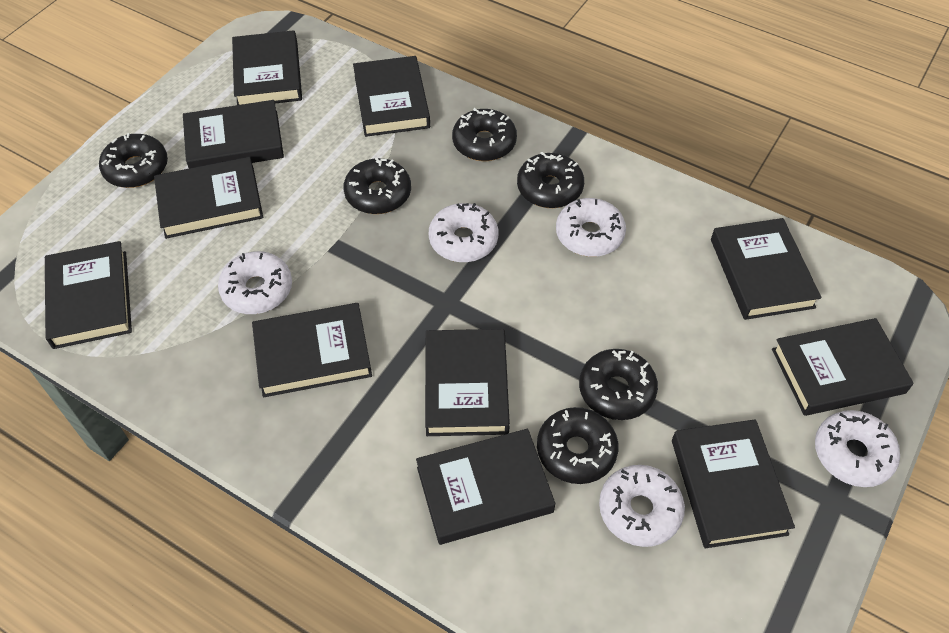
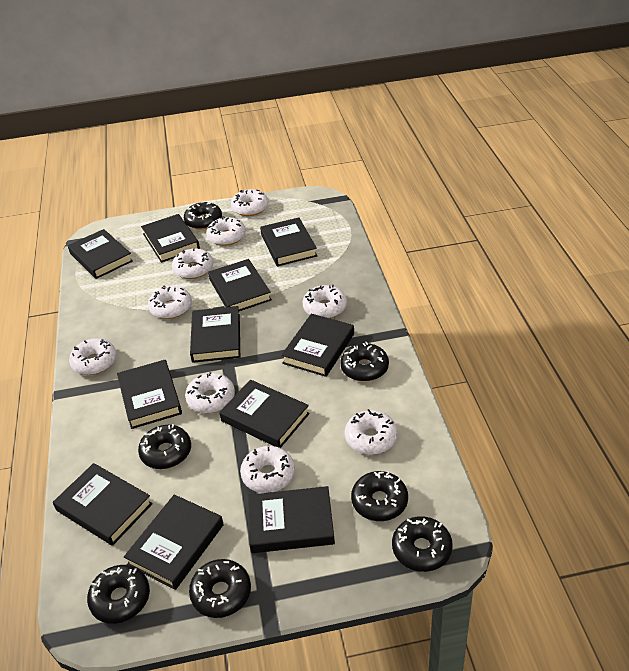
black donut: 6 -> 7
white donut: 5 -> 9

